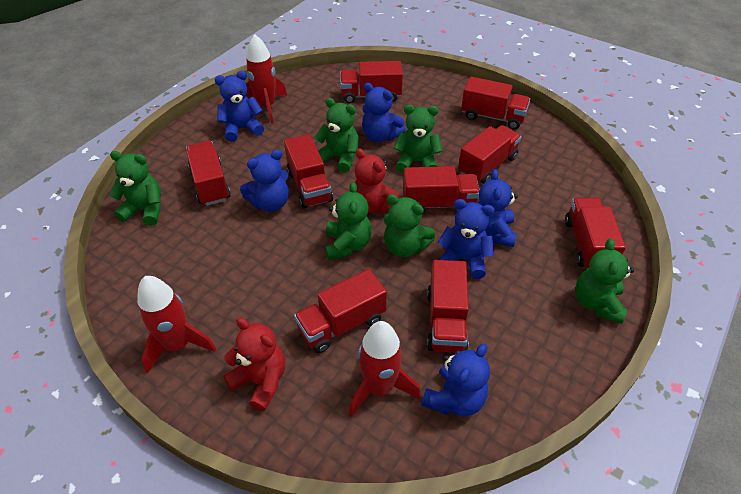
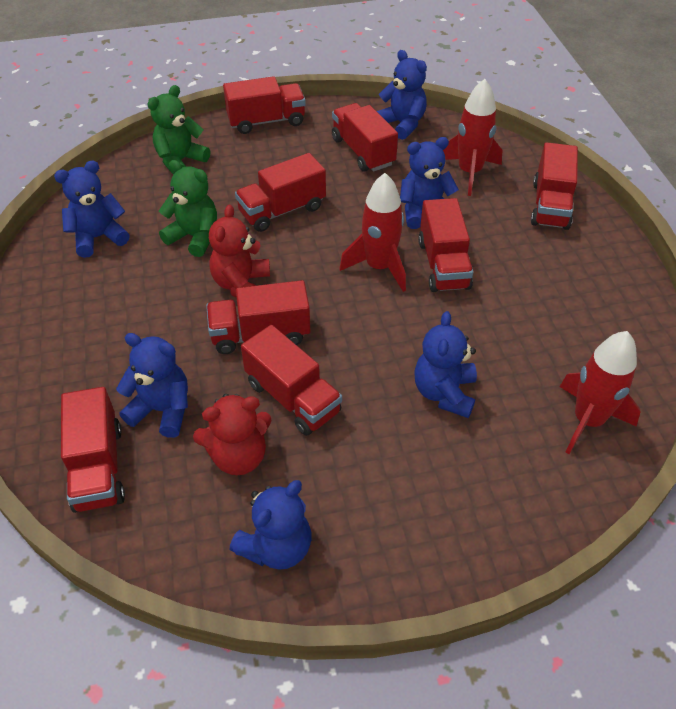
green teddy bear: 6 -> 2
red truck: 9 -> 8

